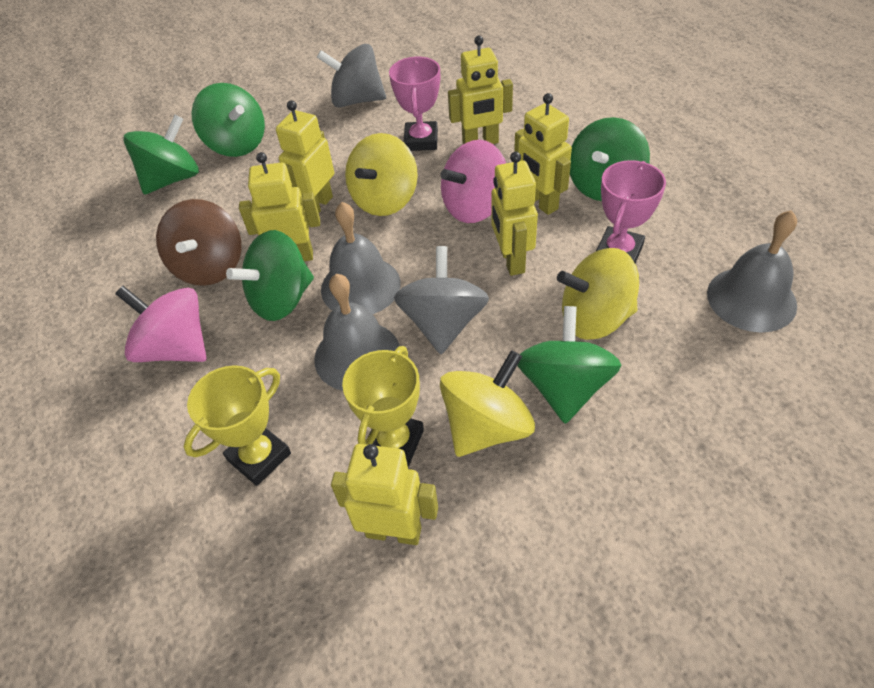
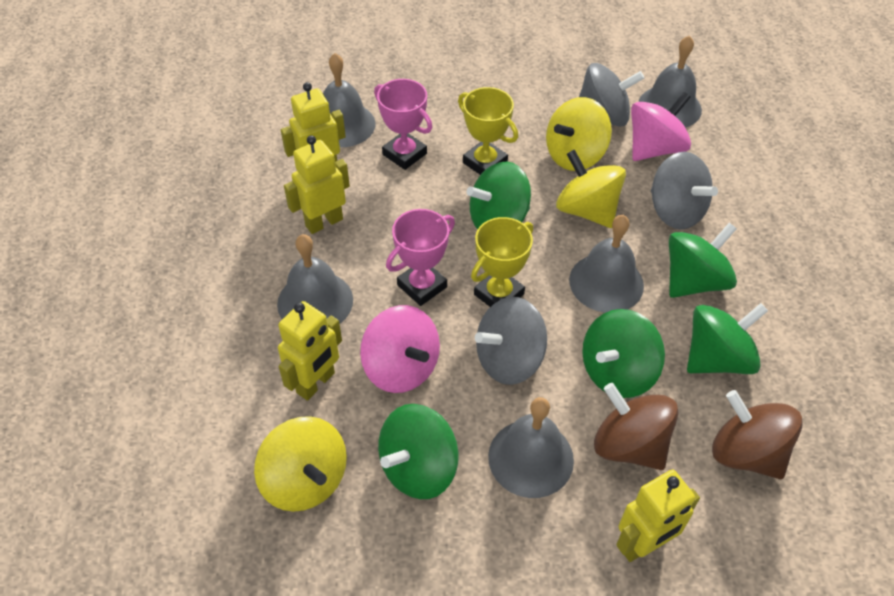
brown spinning top: 1 -> 2
grey bell: 3 -> 5
grey spinning top: 2 -> 3
yellow robot: 6 -> 4

